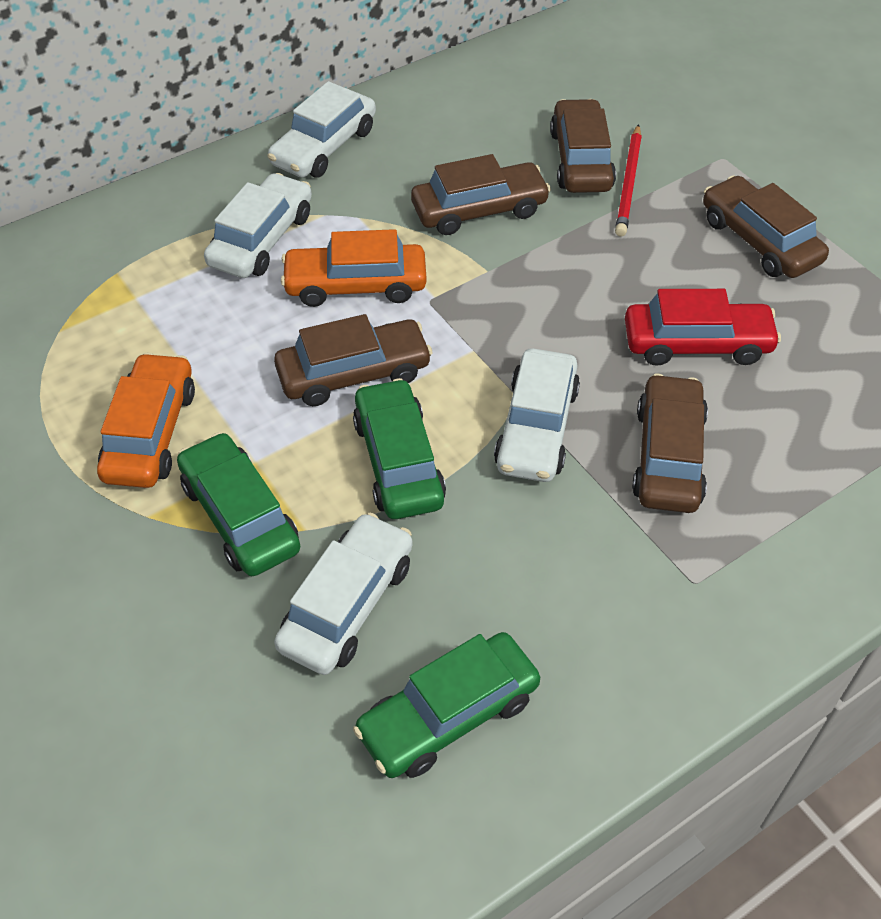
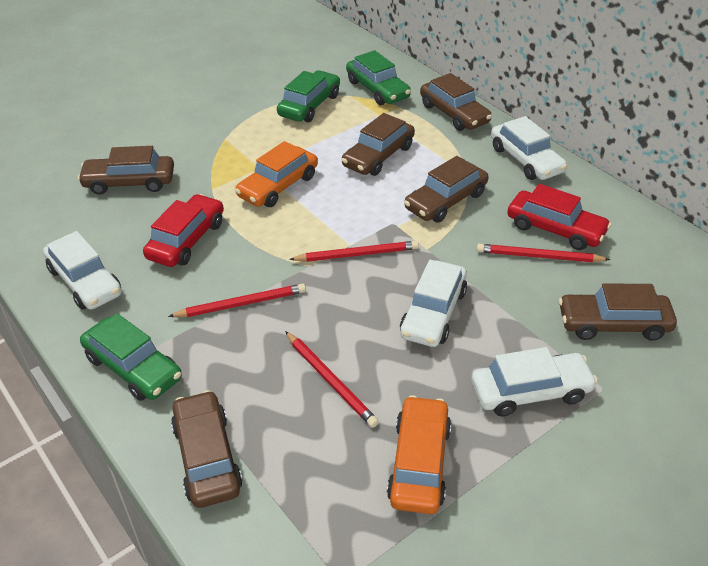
brown car: 5 -> 6
red car: 1 -> 2
red pencil: 1 -> 4

